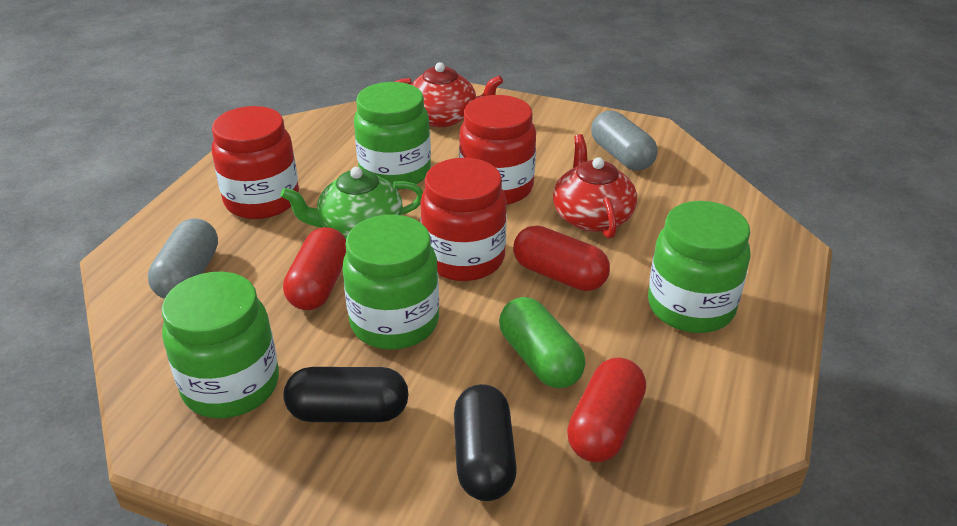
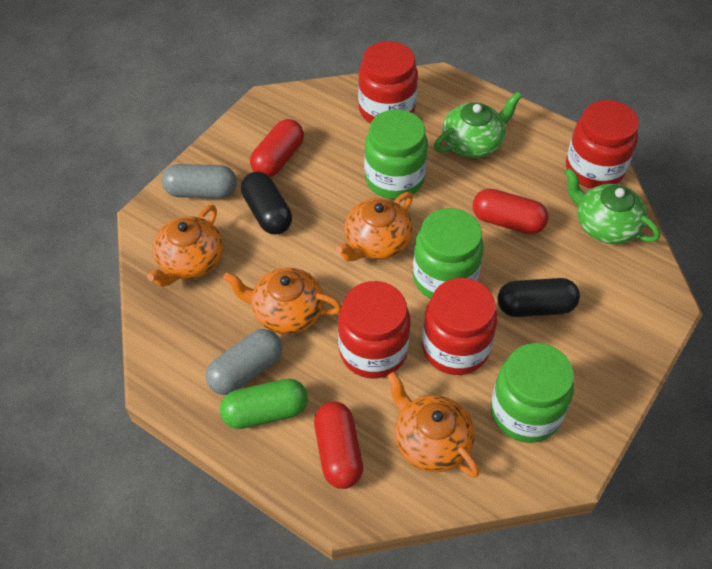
green jar: 4 -> 3
green teapot: 1 -> 2
orange teapot: 0 -> 4
red jar: 3 -> 4
red teapot: 2 -> 0

